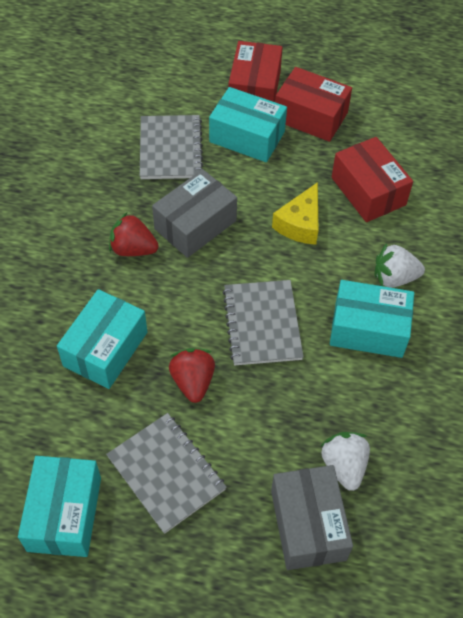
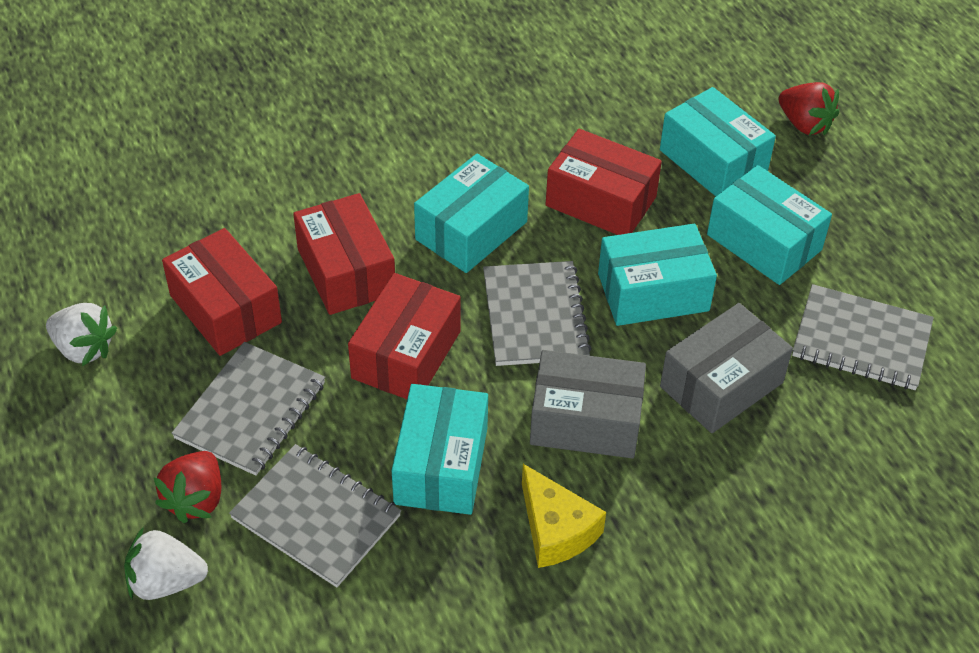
grey notebook: 3 -> 4
red box: 3 -> 4
turquoise box: 4 -> 5

